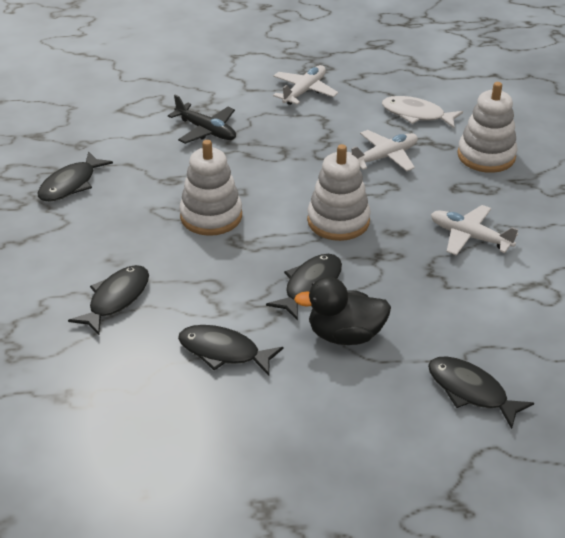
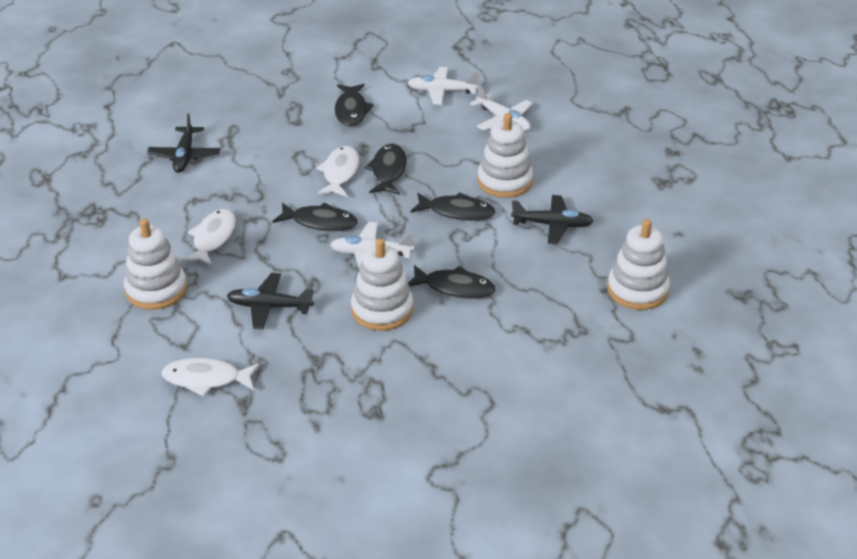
black duck: 1 -> 0
black plane: 1 -> 3
white fish: 1 -> 3
white stacking toy: 3 -> 4

